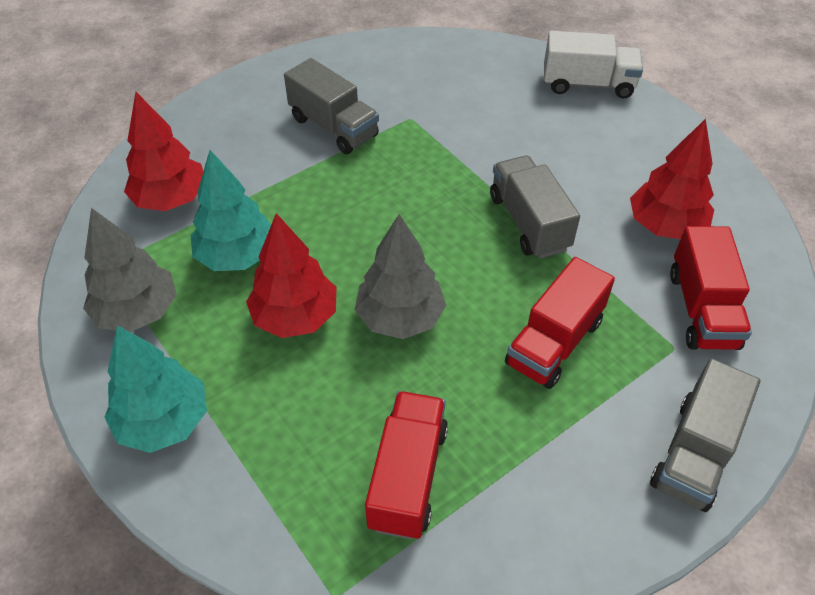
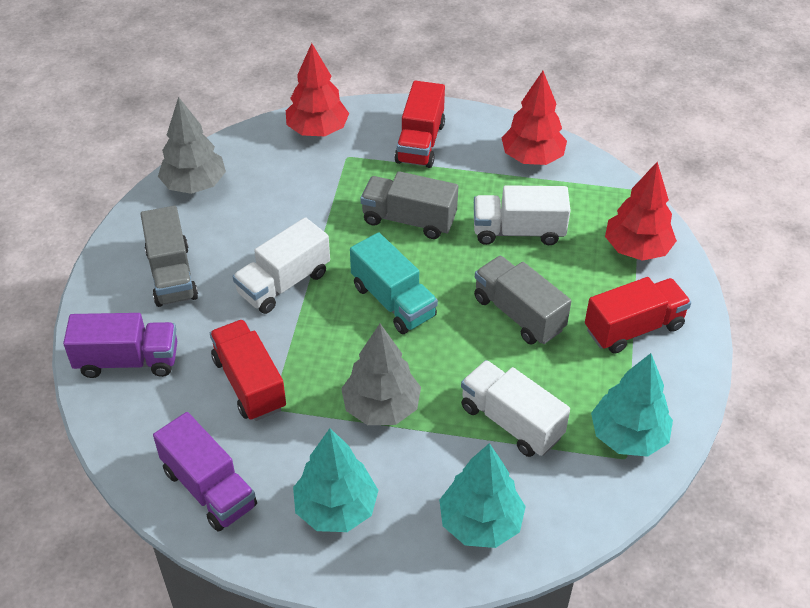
purple truck: 0 -> 2
turquoise tree: 2 -> 3
turquoise truck: 0 -> 1
white truck: 1 -> 3

